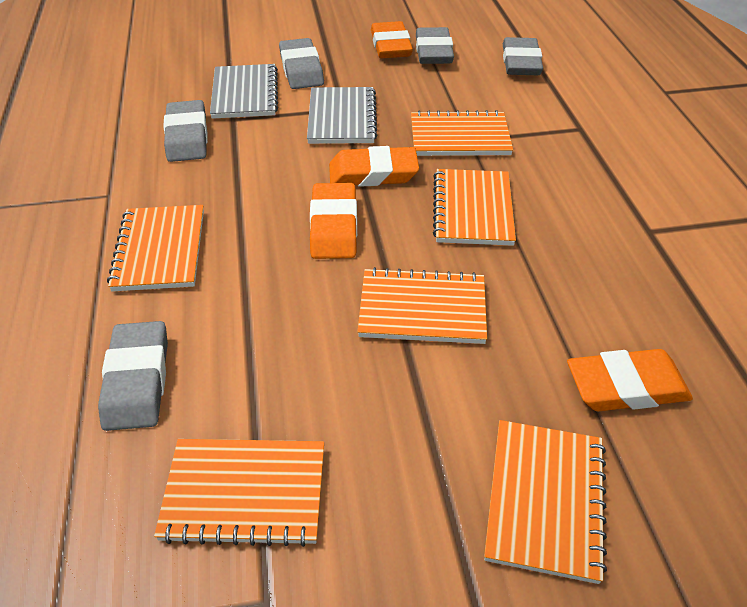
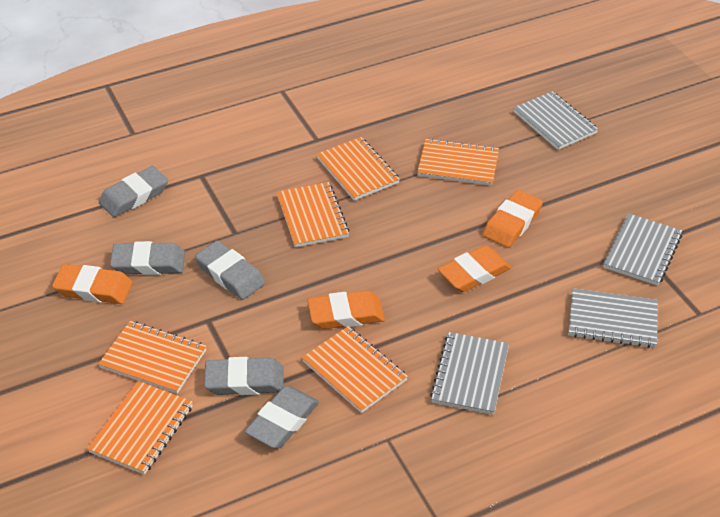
grey notebook: 2 -> 4

